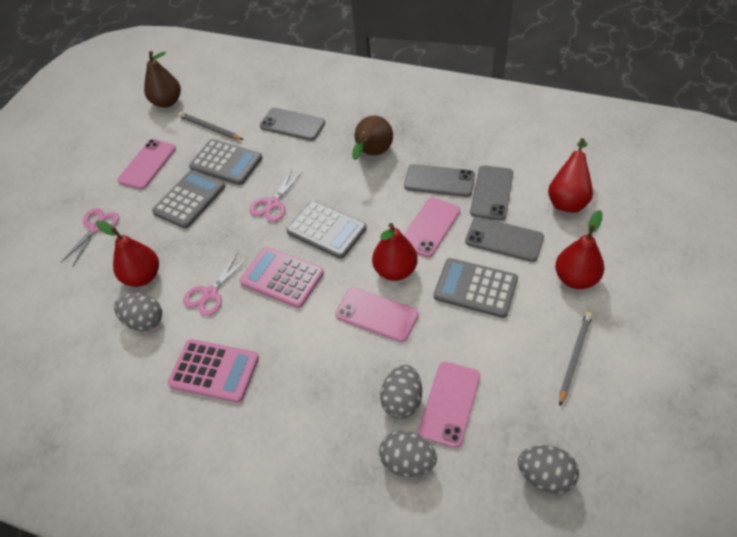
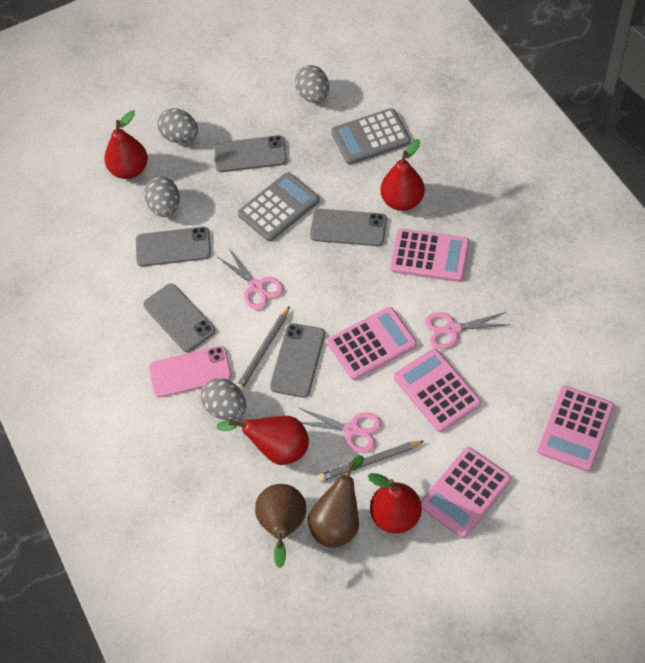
grey calculator: 4 -> 2
grey phone: 4 -> 5
pink calculator: 2 -> 5
pink phone: 4 -> 1

